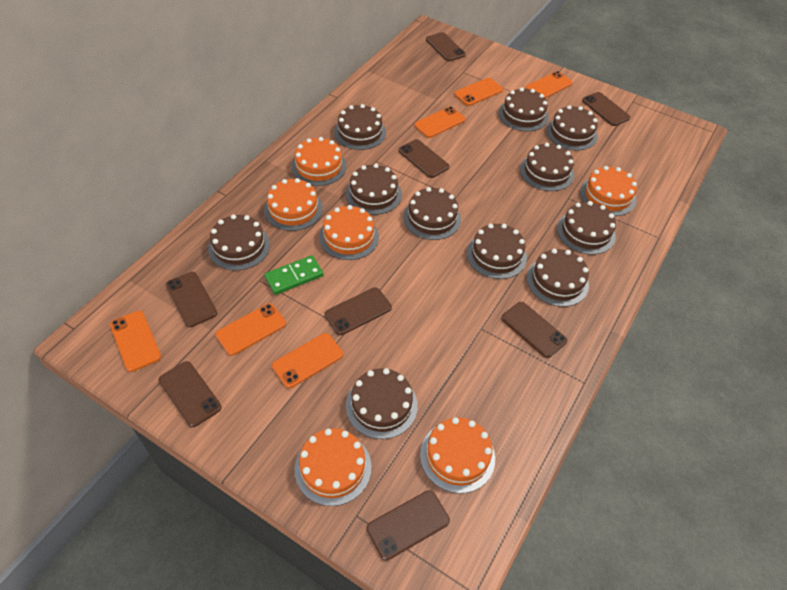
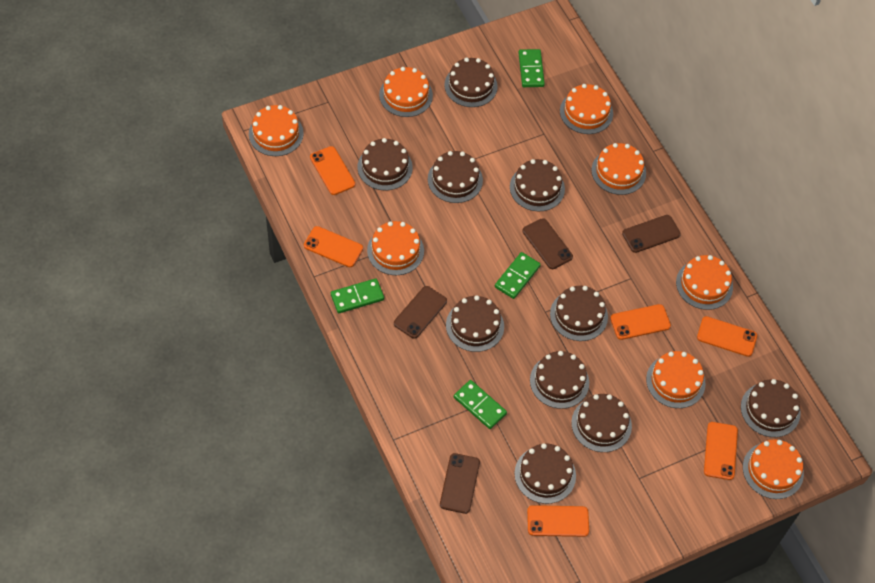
brown cake: 11 -> 10
brown phone: 8 -> 4
green domino: 1 -> 4
orange cake: 6 -> 8

